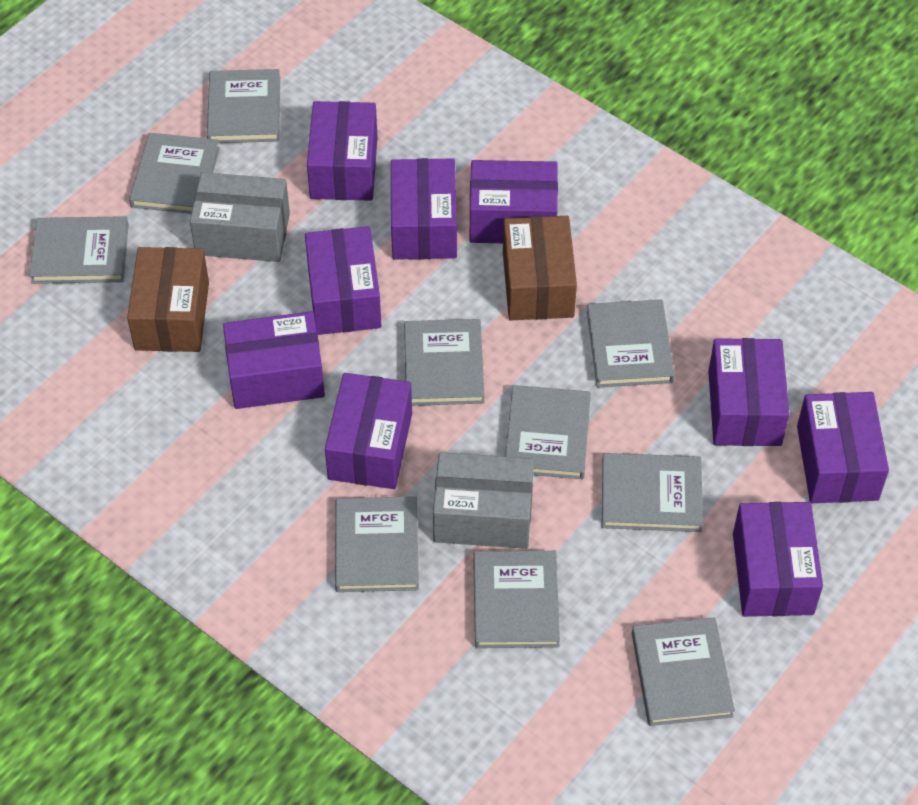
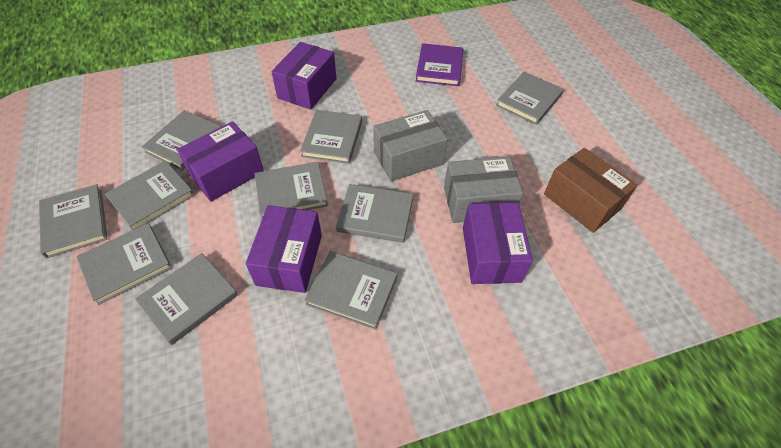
brown box: 2 -> 1
purple book: 0 -> 1
purple box: 9 -> 4

